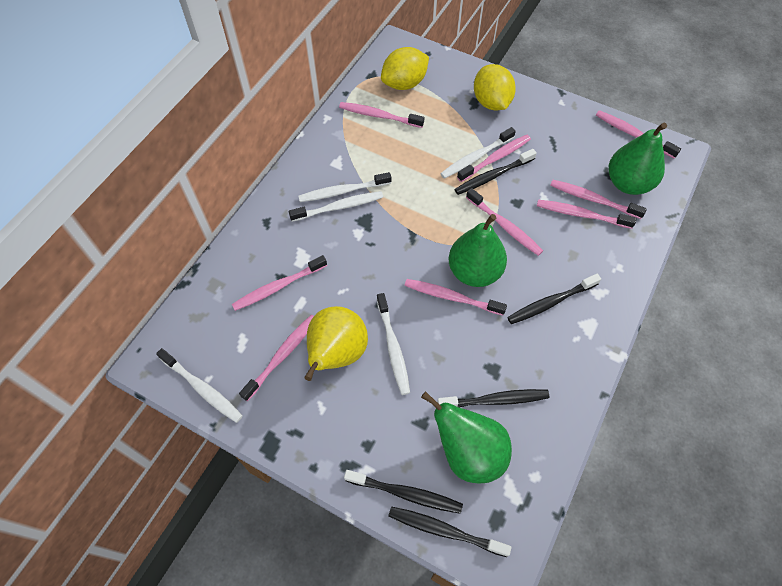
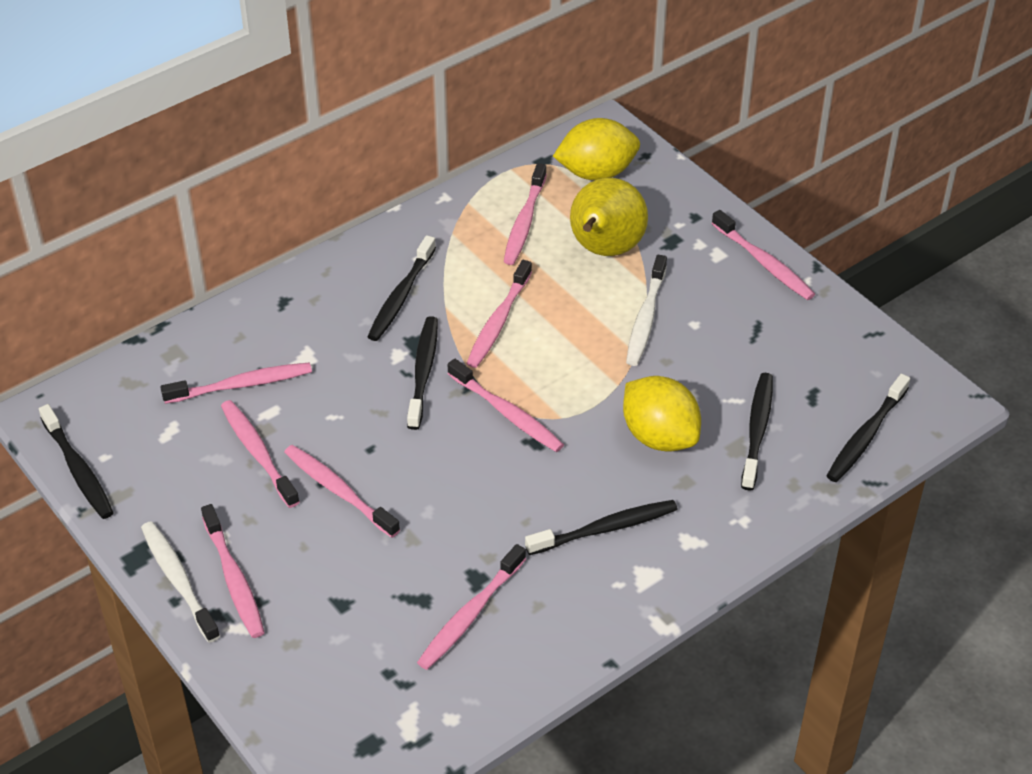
black toothbrush: 5 -> 6
green pear: 3 -> 0
white toothbrush: 5 -> 2

